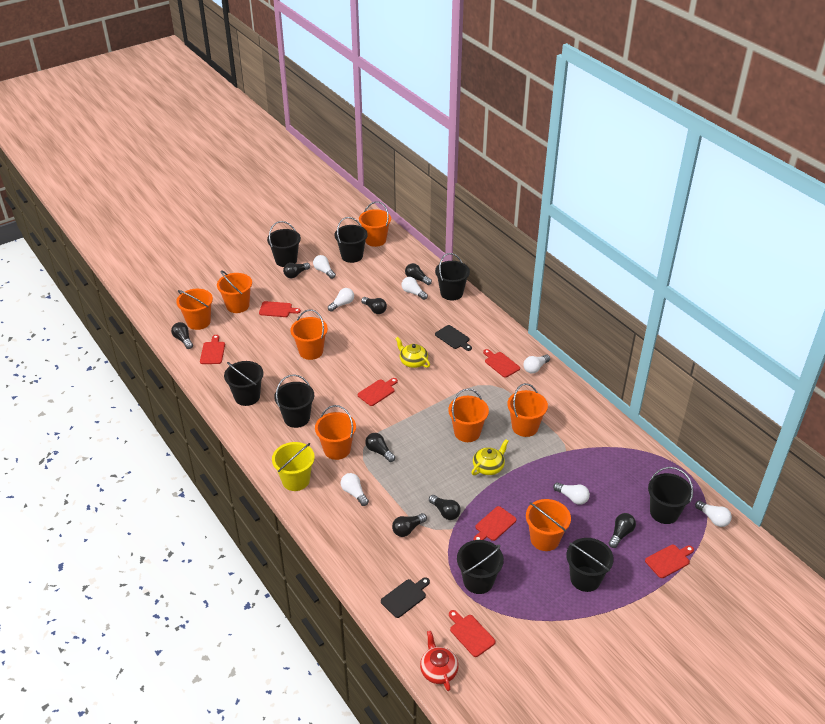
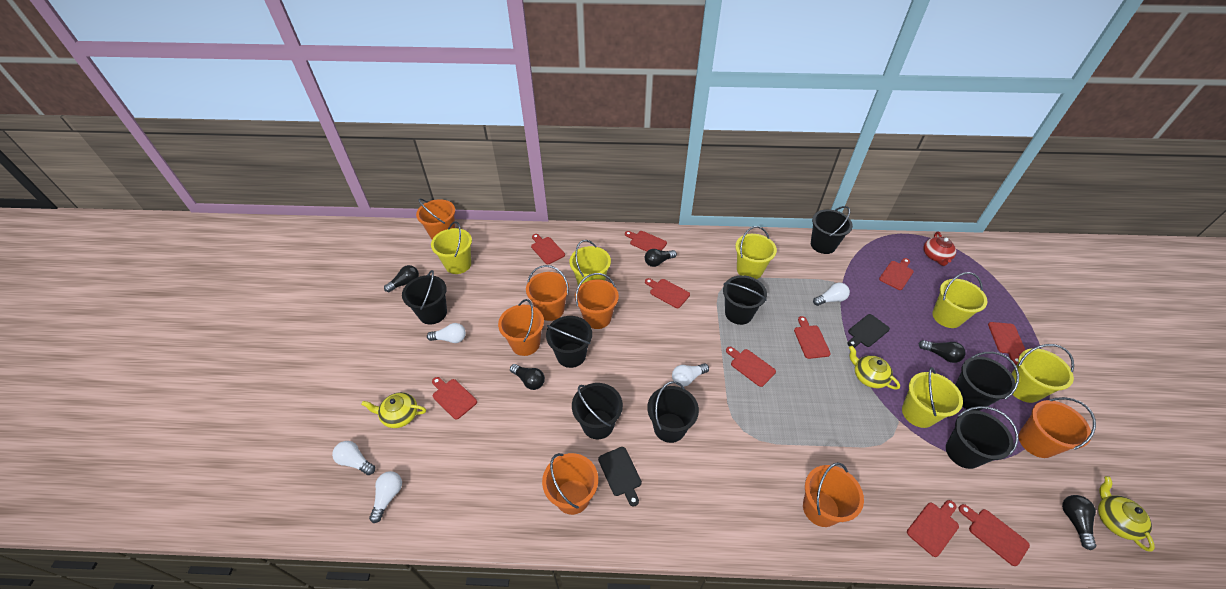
black light bulb: 8 -> 5
orange bucket: 8 -> 7
red cutting board: 7 -> 10
white light bulb: 7 -> 5
yellow bucket: 1 -> 6
yellow teapot: 2 -> 3

